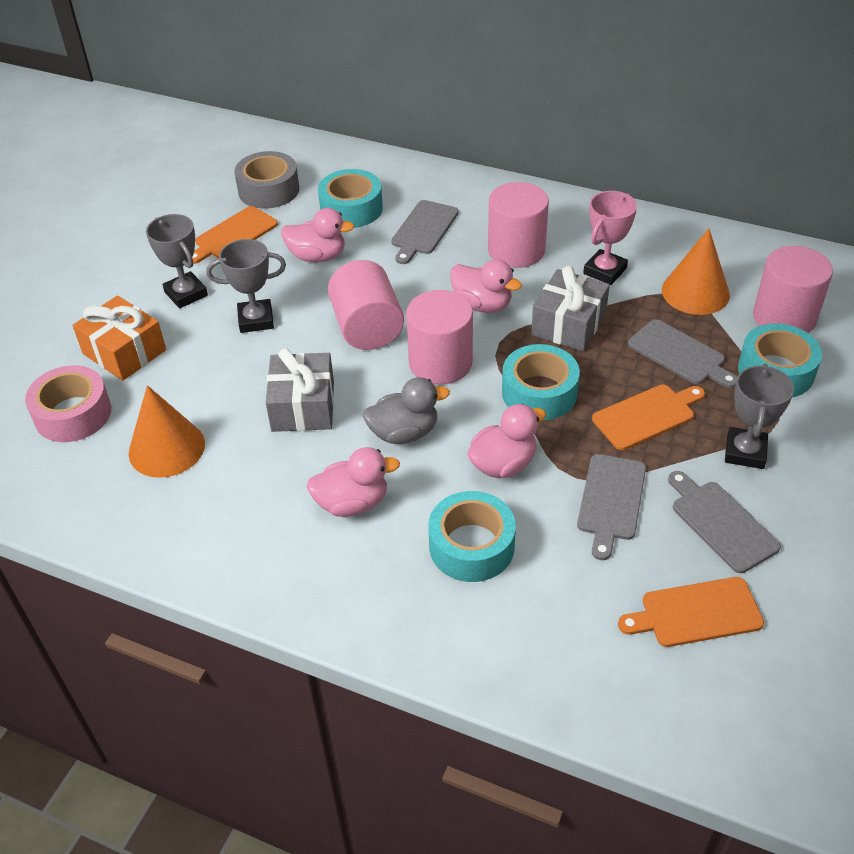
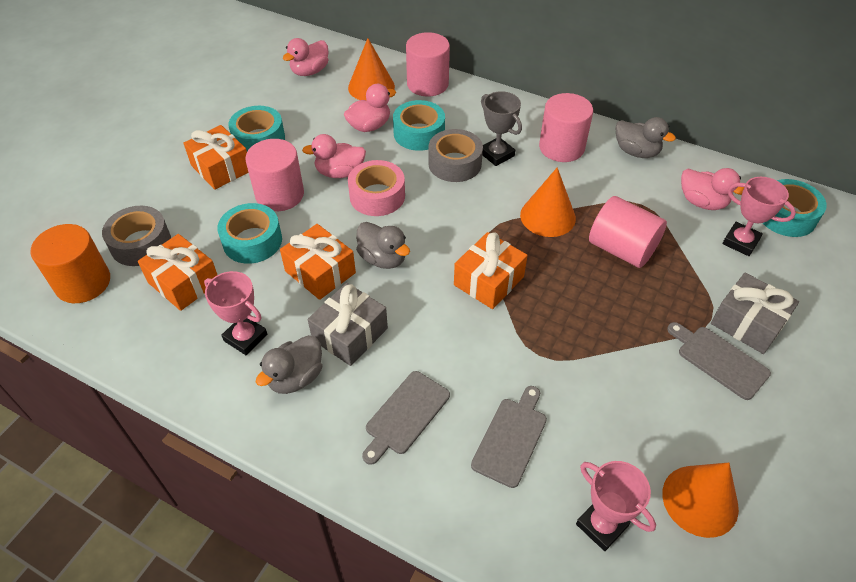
grey cutting board: 4 -> 3
grey duck: 1 -> 3
grey tape: 1 -> 2
grey trophy: 3 -> 1
orange cone: 2 -> 3
orange cutting board: 3 -> 0
orange cylinder: 0 -> 1
orange gift: 1 -> 4
pink trophy: 1 -> 3

